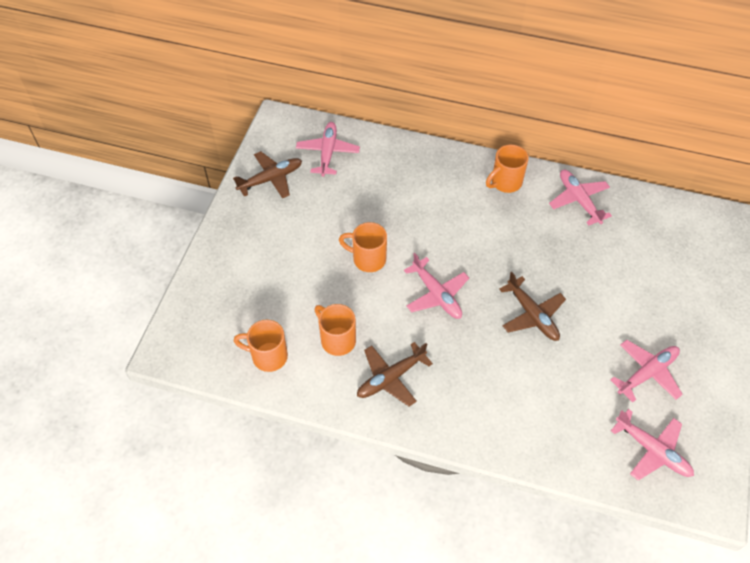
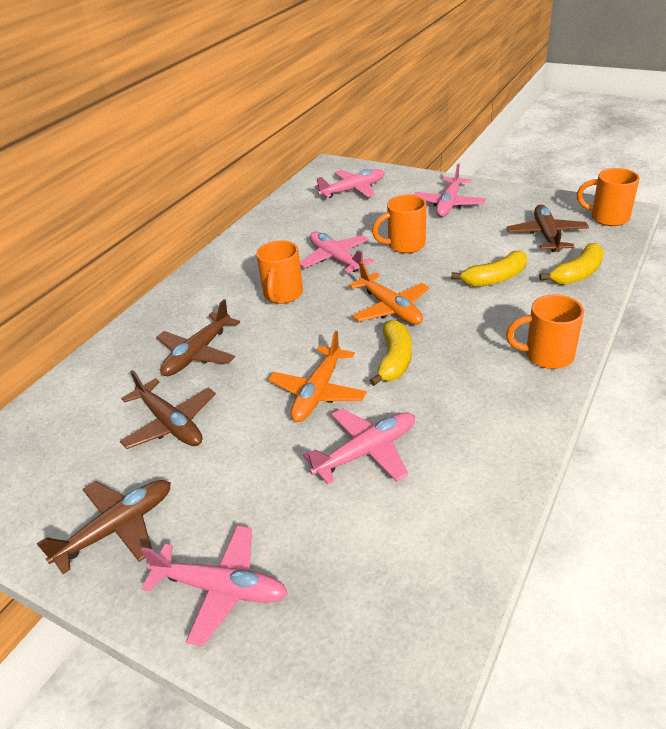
brown plane: 3 -> 4
orange plane: 0 -> 2
yellow banana: 0 -> 3

